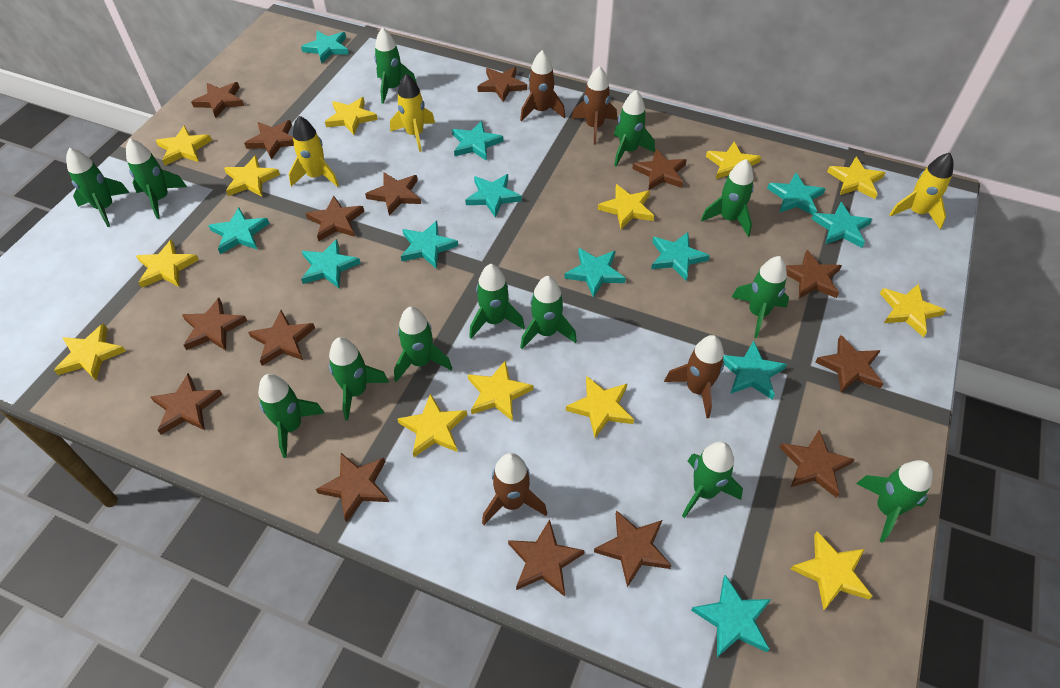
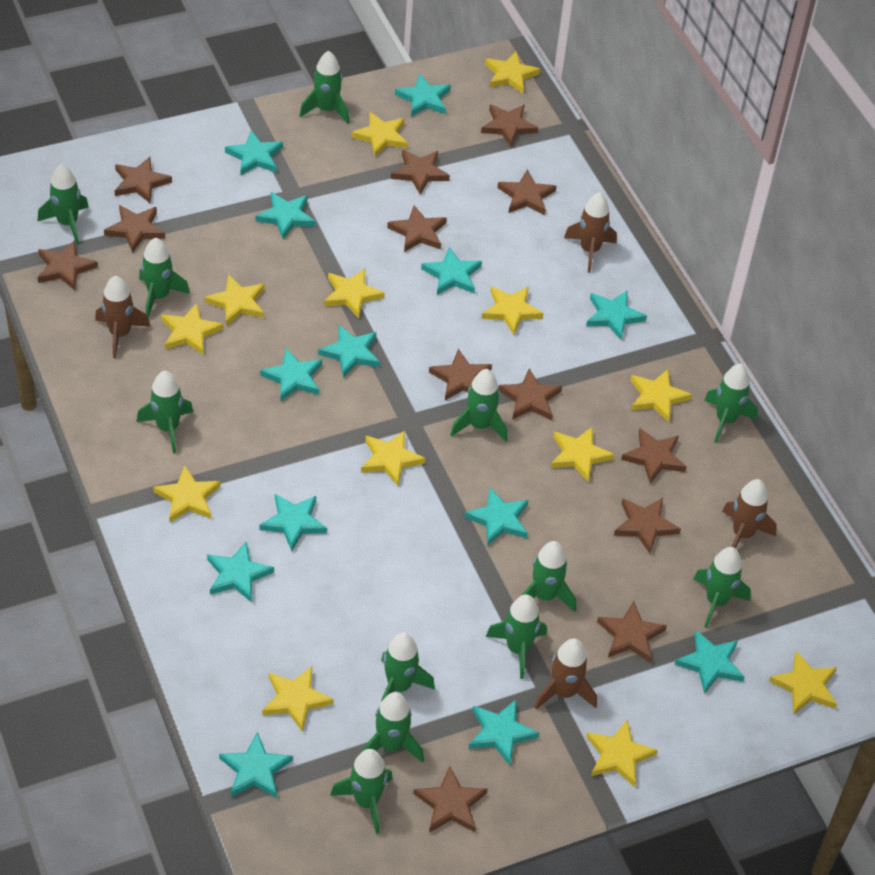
brown star: 15 -> 13
green rocket: 13 -> 12
turquoise star: 12 -> 13
yellow rocket: 3 -> 0

